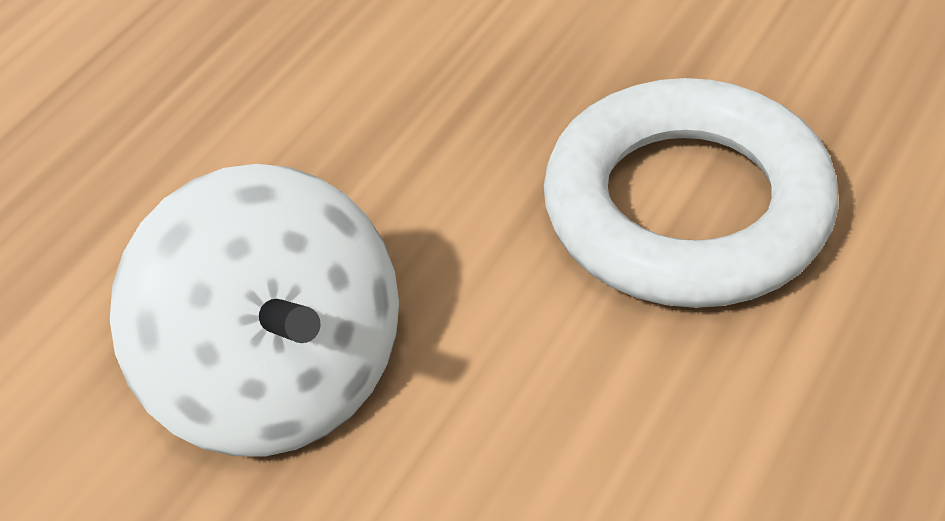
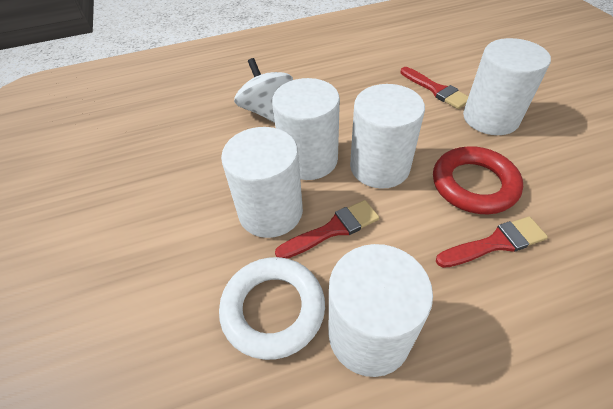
red brush: 0 -> 3
red ring: 0 -> 1
white cylinder: 0 -> 5

